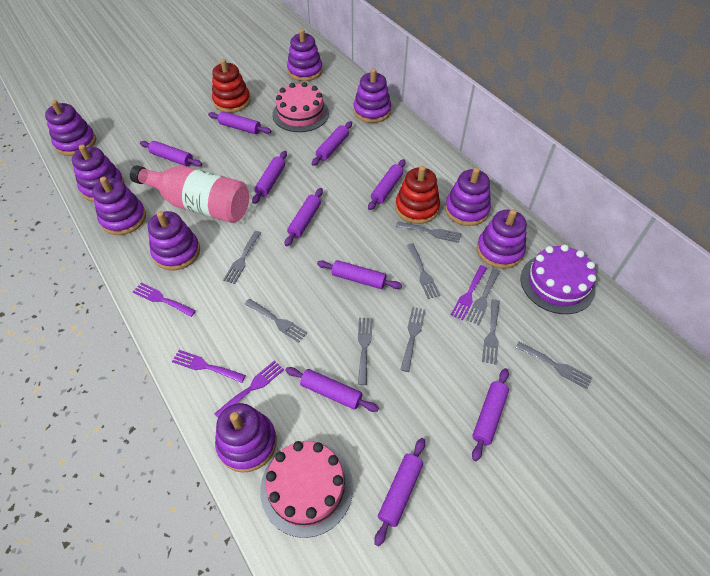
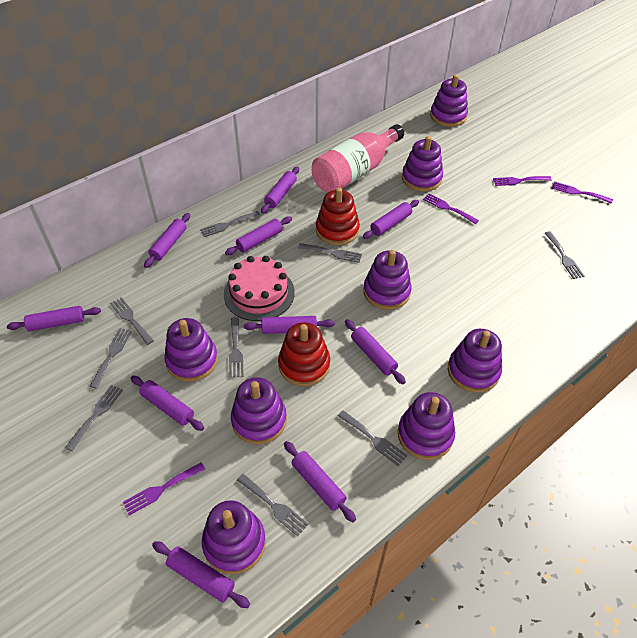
pink cake: 2 -> 1
purple cake: 1 -> 0
purple stacking toy: 9 -> 8

